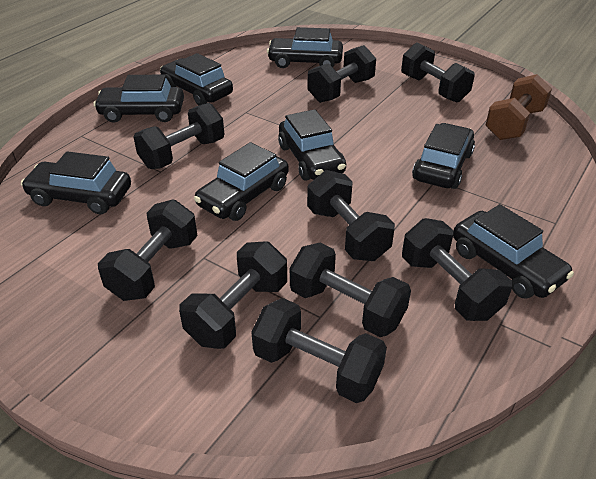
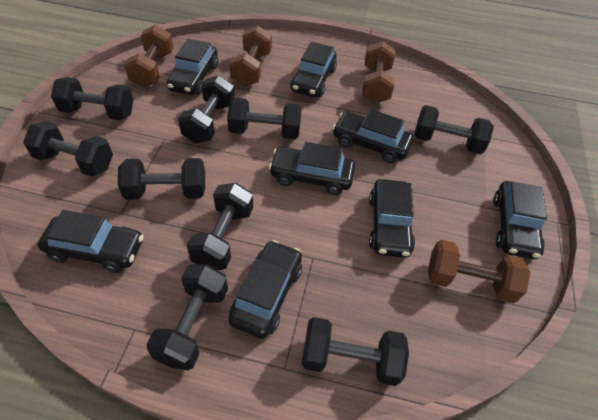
brown dumbbell: 1 -> 4

